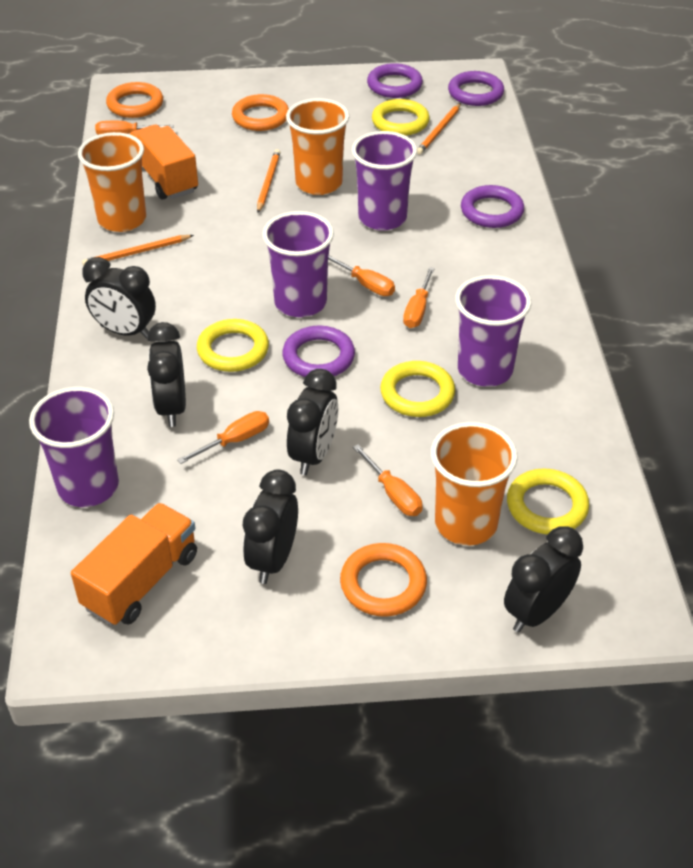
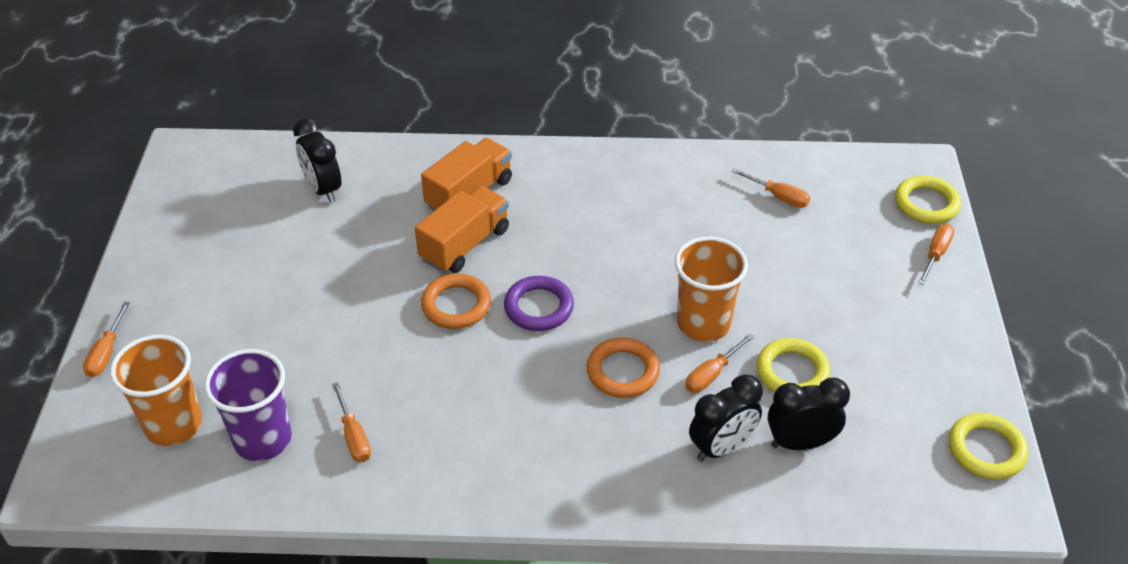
black clock: 5 -> 3
orange cup: 3 -> 2
orange pencil: 3 -> 0
orange ring: 3 -> 2
purple cup: 4 -> 1
purple ring: 4 -> 1
yellow ring: 4 -> 3

